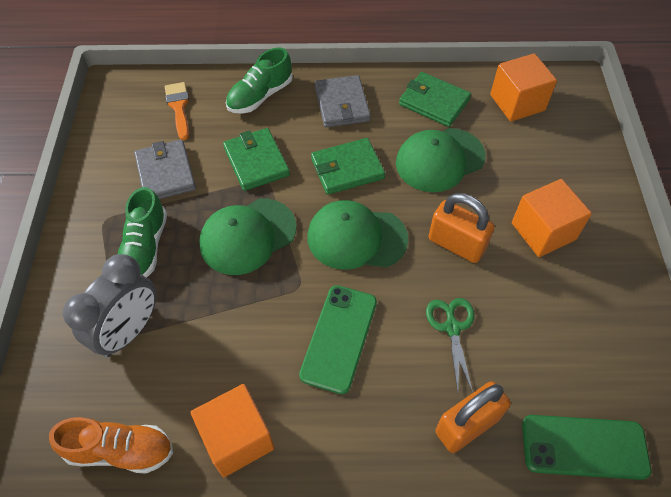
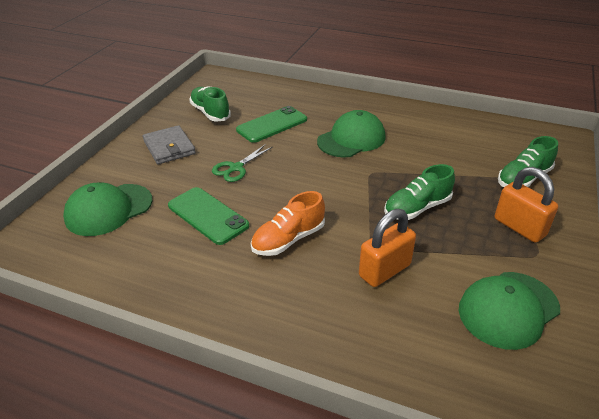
green shoe: 2 -> 3
green wallet: 3 -> 0
grey clock: 1 -> 0
grey wallet: 2 -> 1
orange brush: 1 -> 0
orange cube: 3 -> 0

